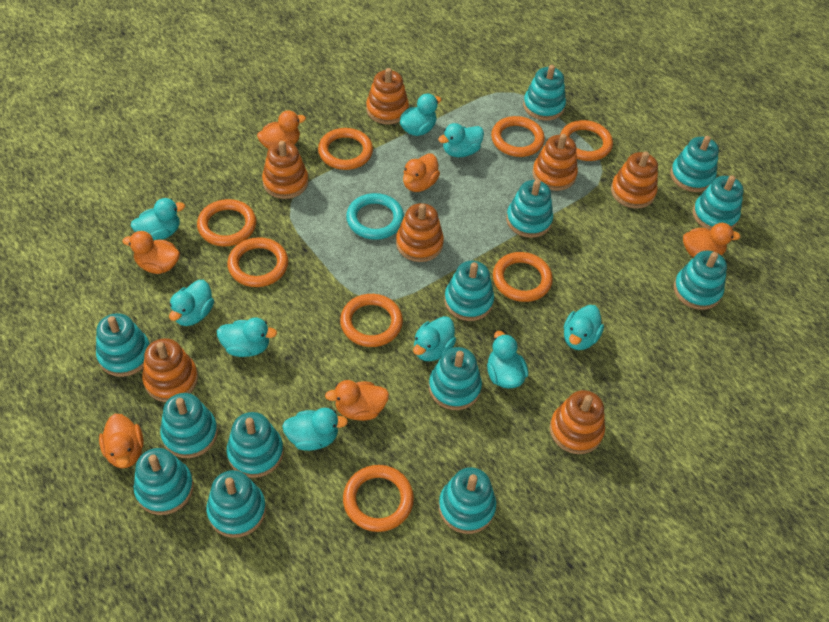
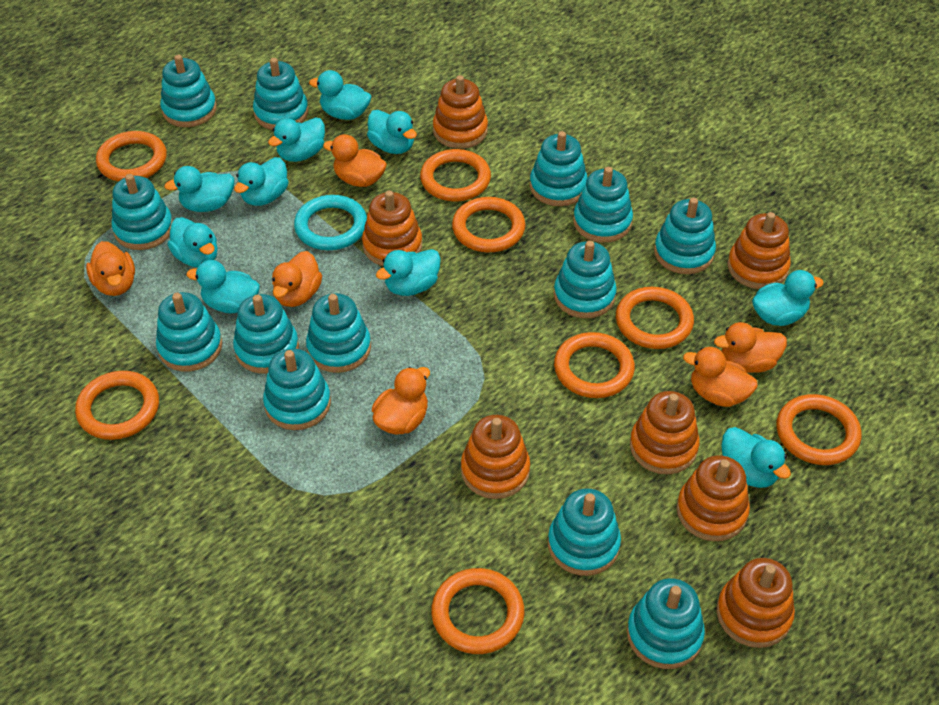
turquoise duck: 9 -> 10

